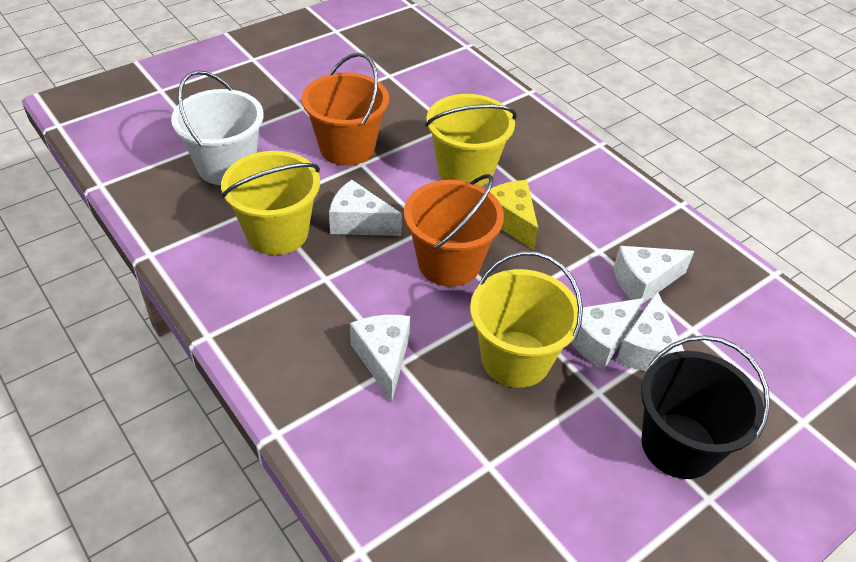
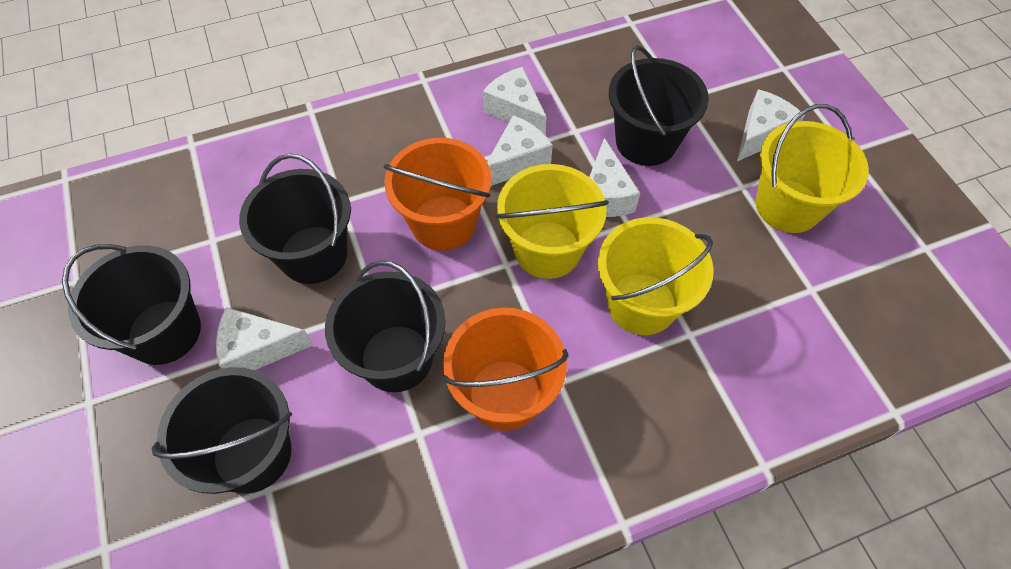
black bucket: 1 -> 5
white bucket: 1 -> 0
yellow cheese: 1 -> 0

